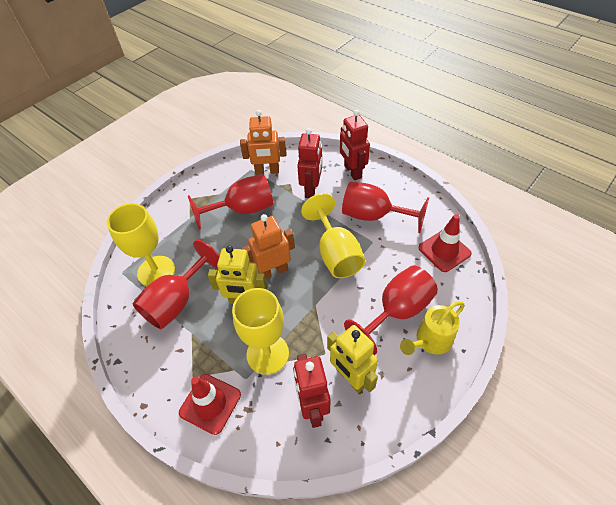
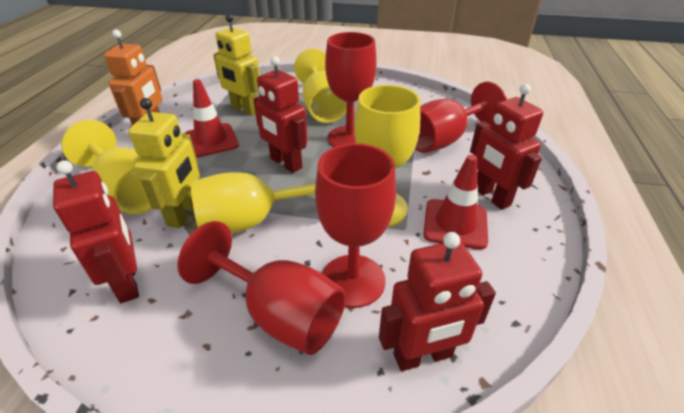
orange robot: 2 -> 1
red robot: 3 -> 4
yellow goblet: 3 -> 4
yellow watering can: 1 -> 0

